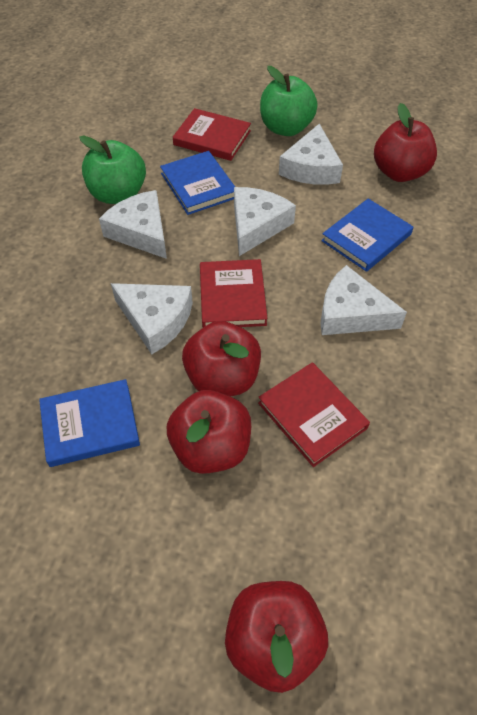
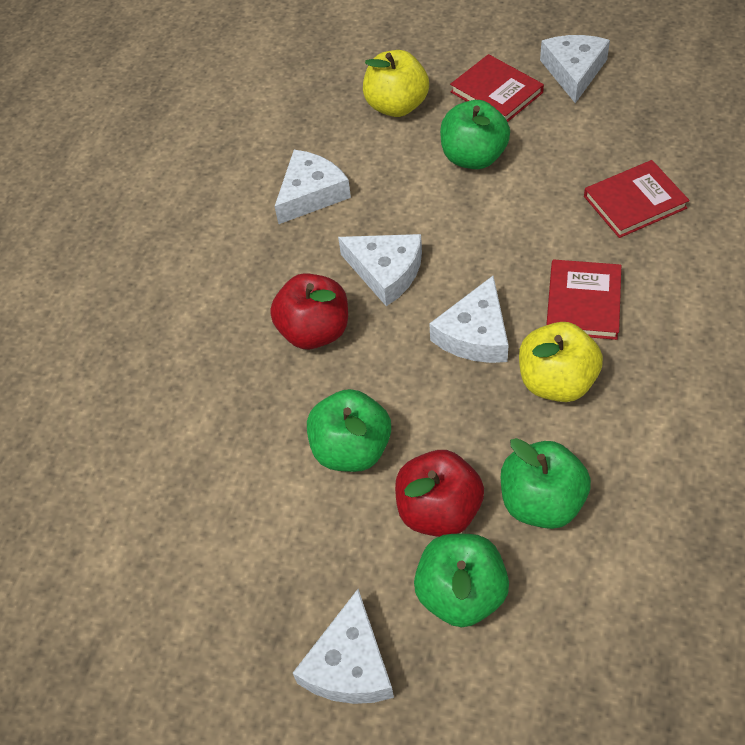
blue book: 3 -> 0
green apple: 2 -> 4
red apple: 4 -> 2
yellow apple: 0 -> 2

